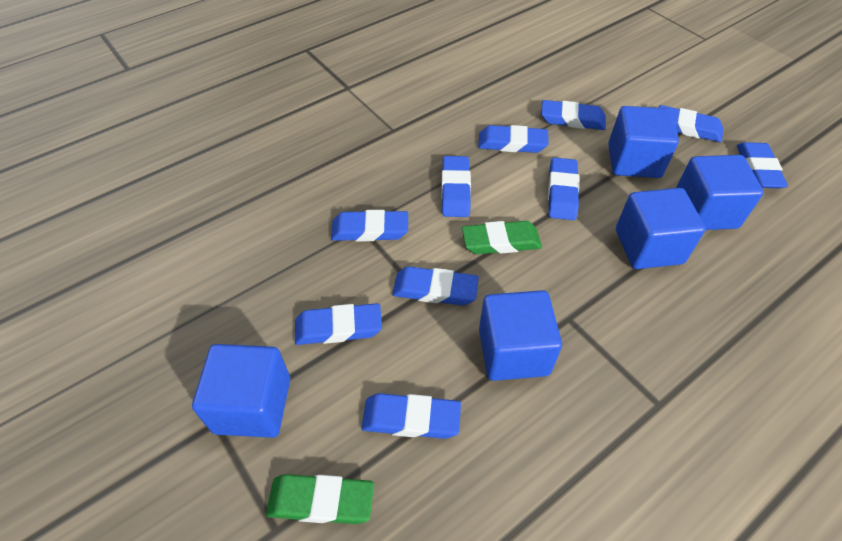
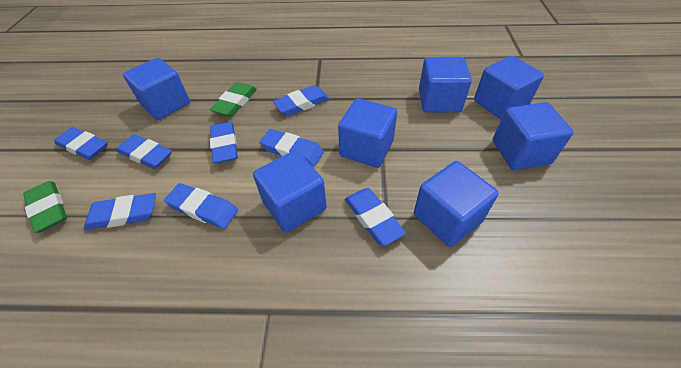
blue cube: 5 -> 7
blue eraser: 10 -> 8

